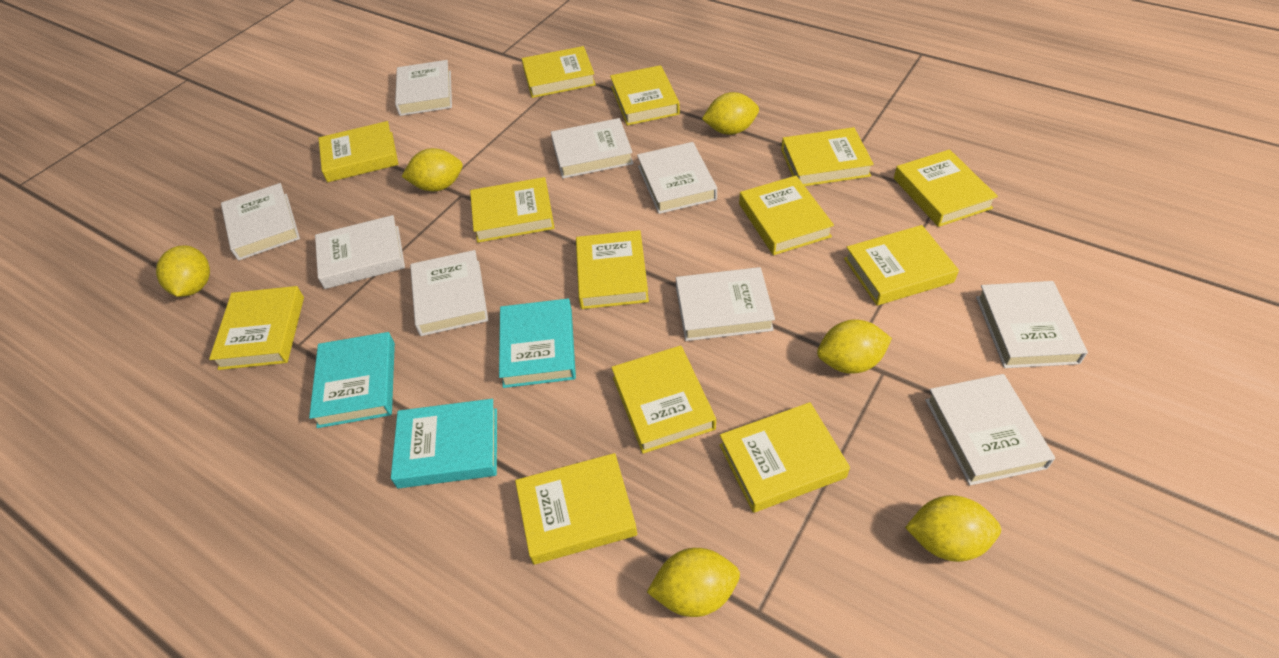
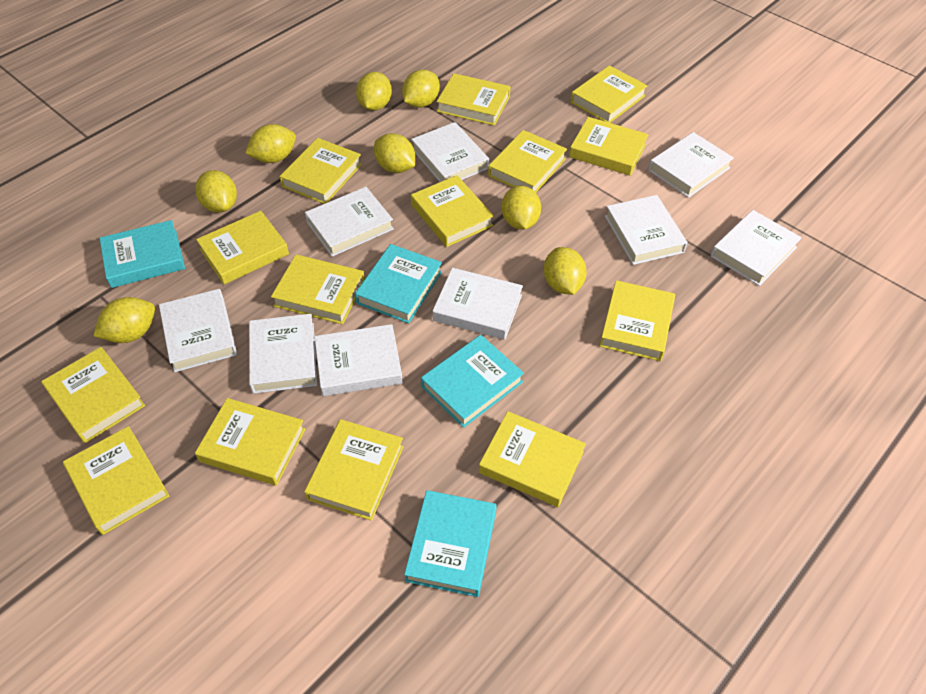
turquoise book: 3 -> 4
yellow book: 13 -> 14
yellow lemon: 6 -> 8

